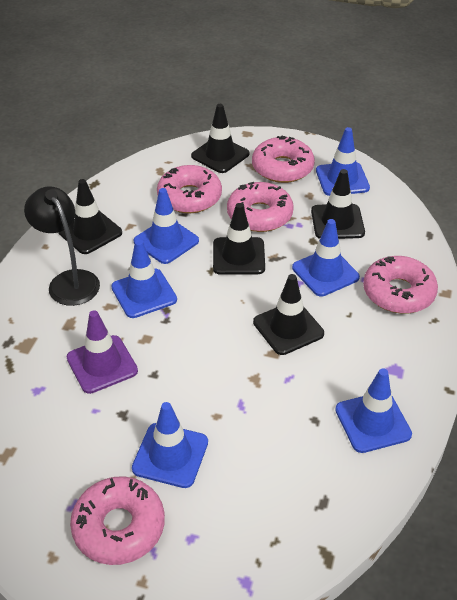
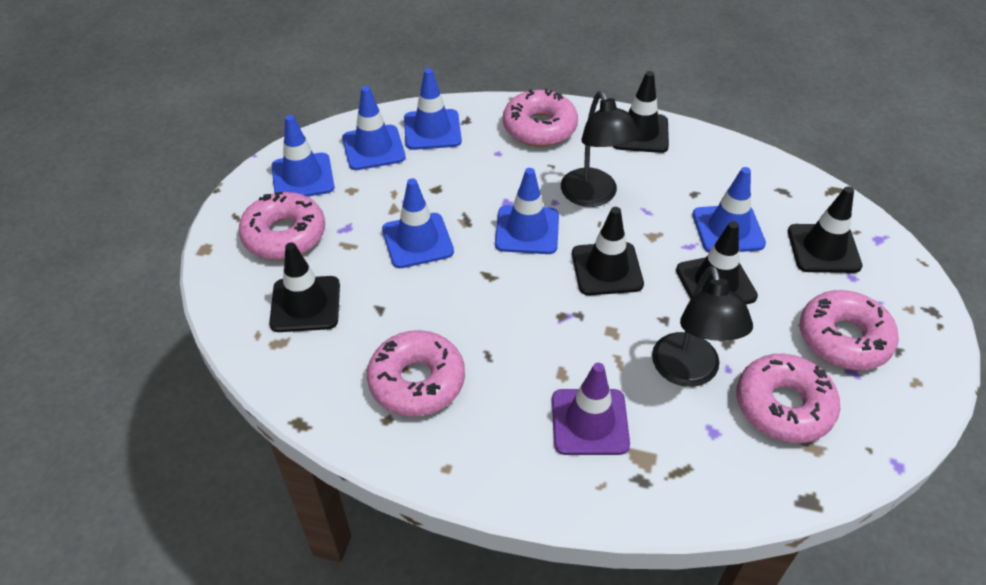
black lamp: 1 -> 2

